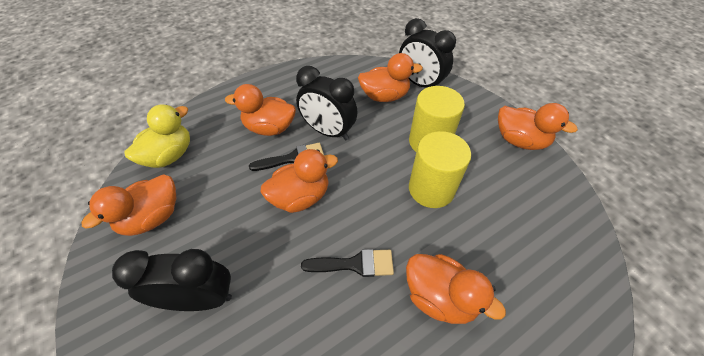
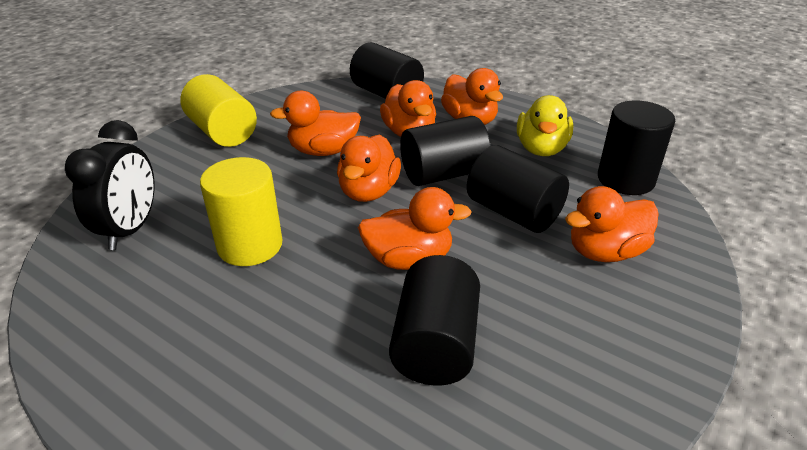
black brush: 2 -> 0
black clock: 3 -> 1
black cylinder: 0 -> 5

